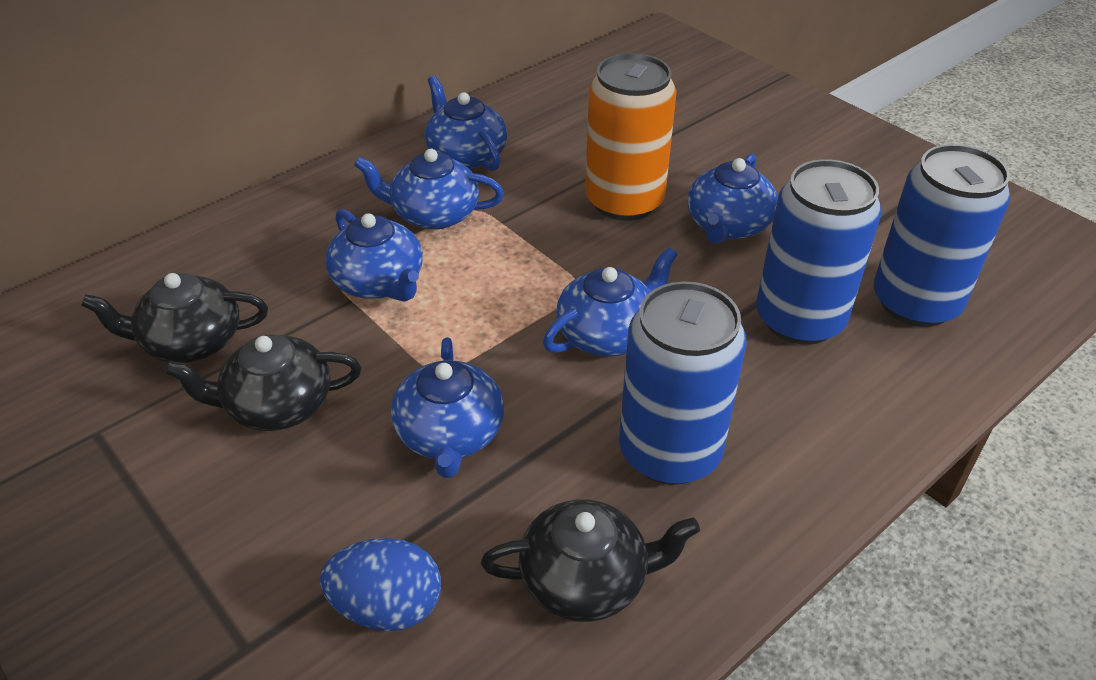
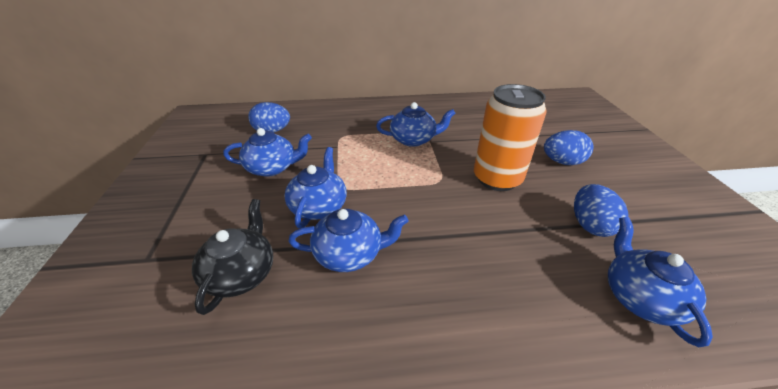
black teapot: 3 -> 1
blue can: 3 -> 0
blue egg: 1 -> 3
blue teapot: 6 -> 5

